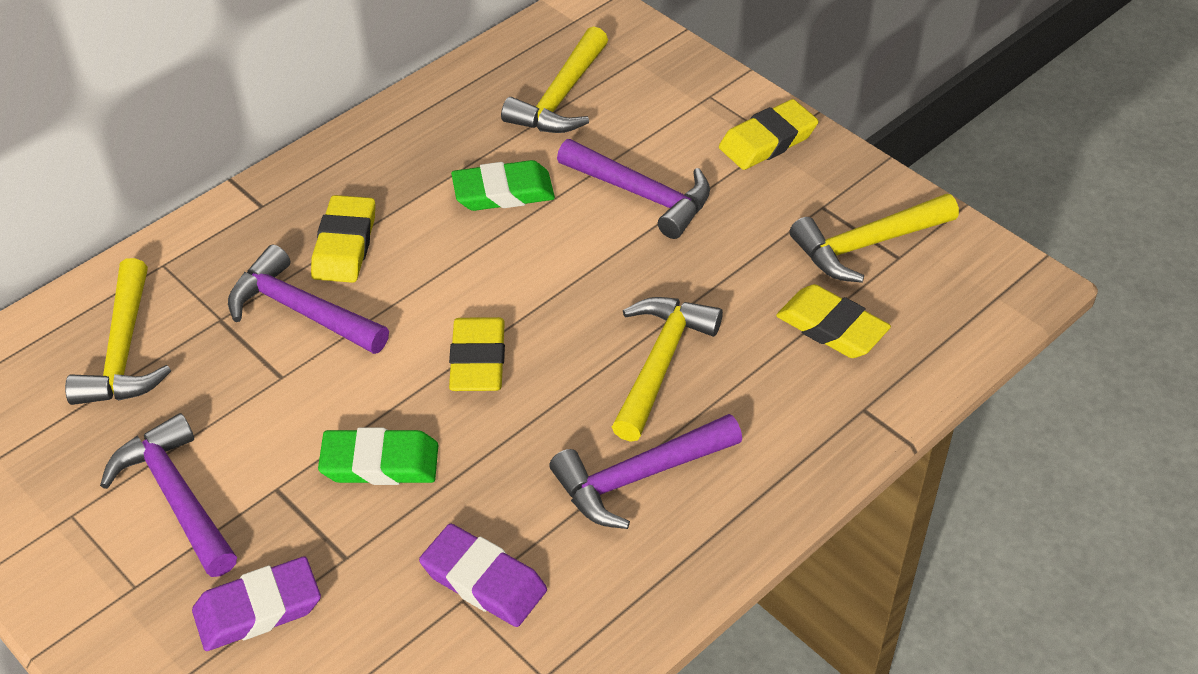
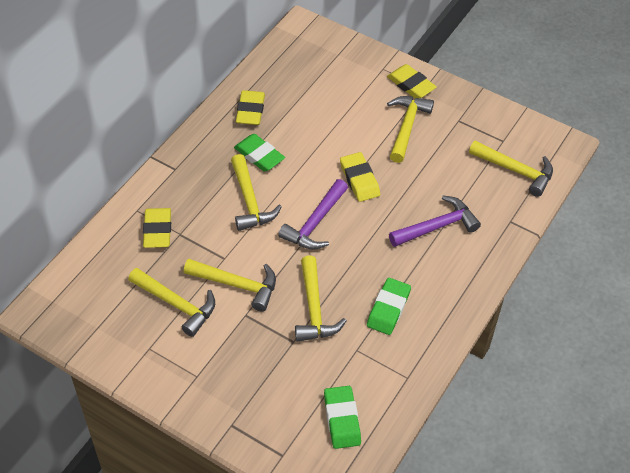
green eraser: 2 -> 3
purple eraser: 2 -> 0
purple hammer: 4 -> 2
yellow hammer: 4 -> 6

